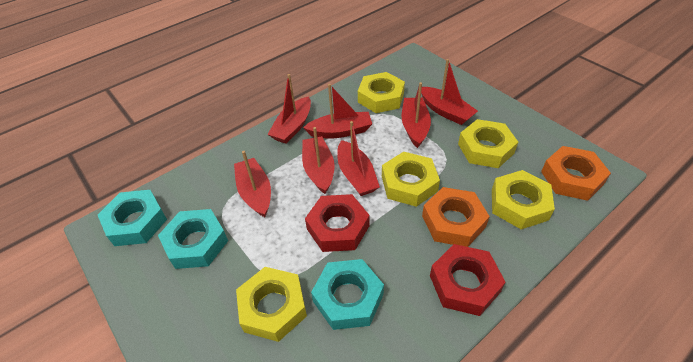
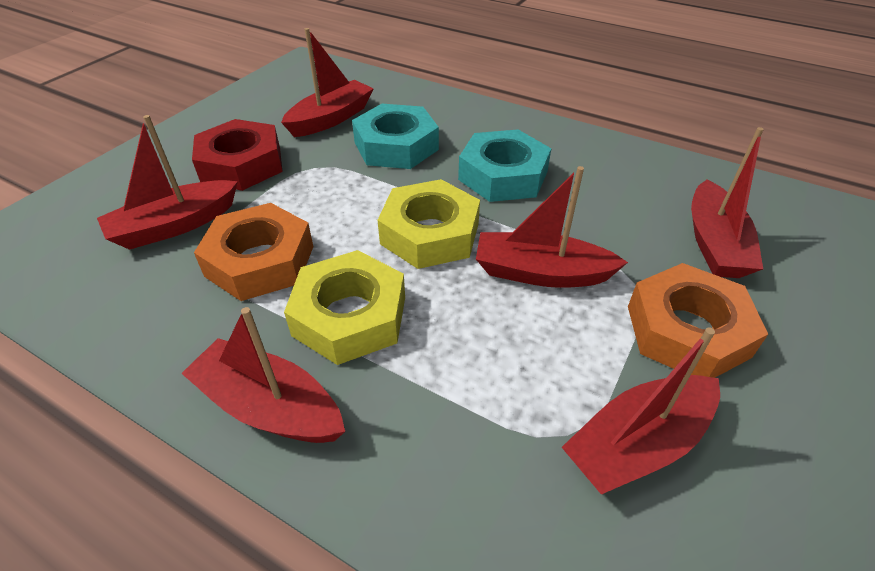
red boat: 7 -> 6
red nut: 2 -> 1
turquoise nut: 3 -> 2
yellow nut: 5 -> 2

